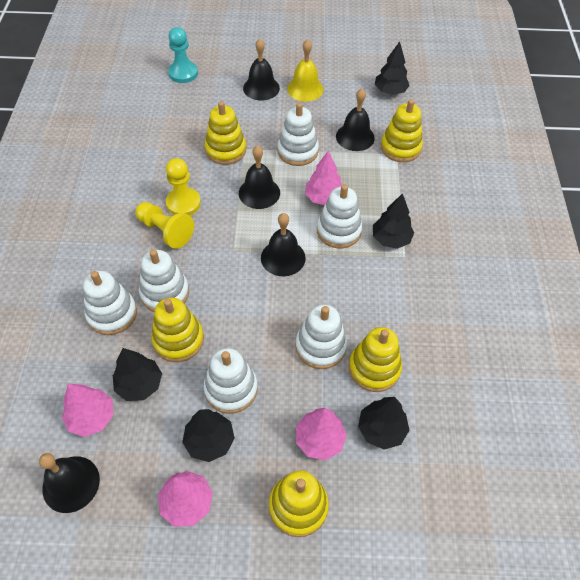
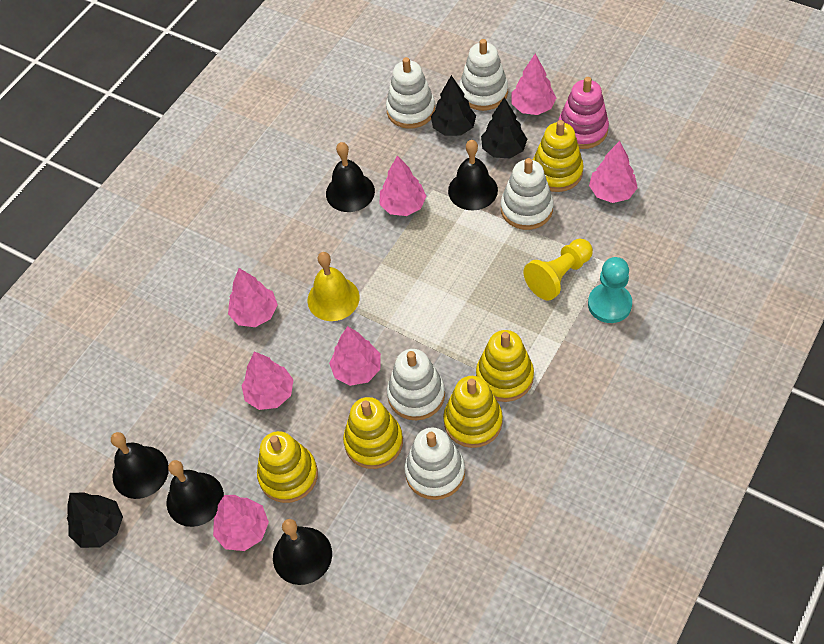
black tree: 5 -> 3
pink stacking toy: 0 -> 1
pink tree: 4 -> 7
white stacking toy: 6 -> 5
yellow pawn: 2 -> 1

